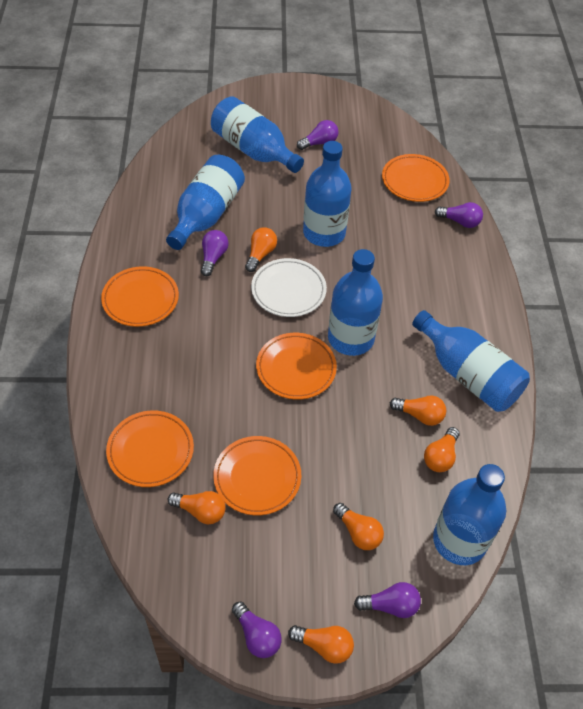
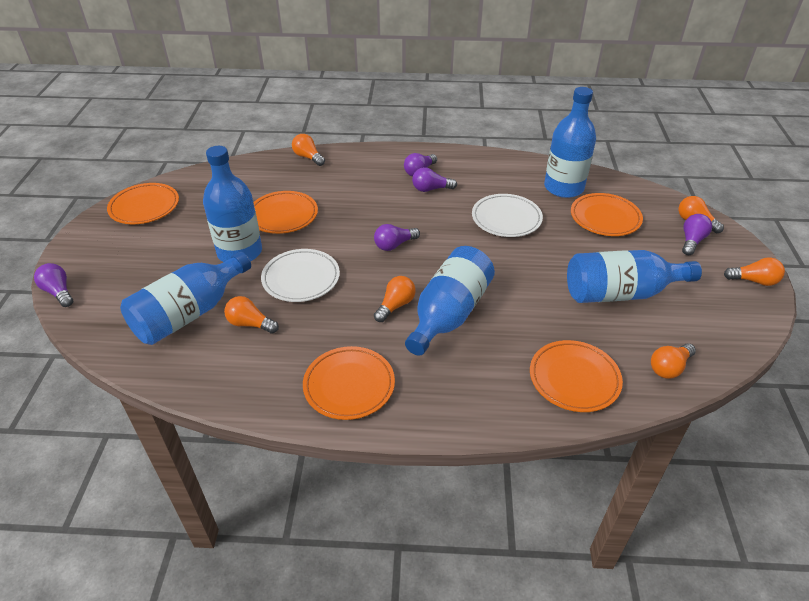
blue bottle: 6 -> 5
white plate: 1 -> 2

